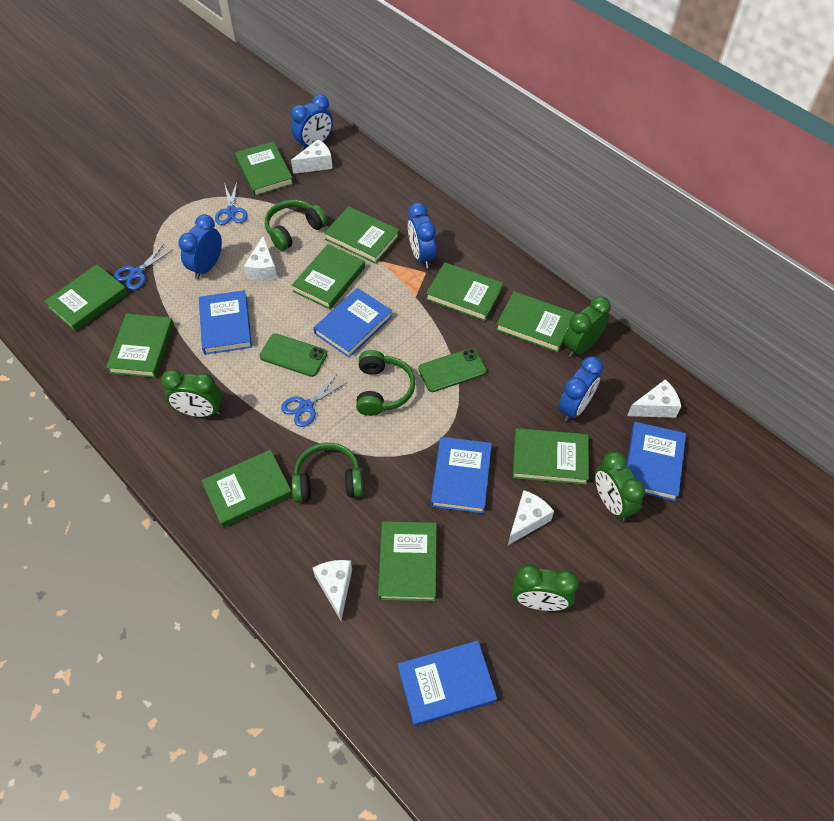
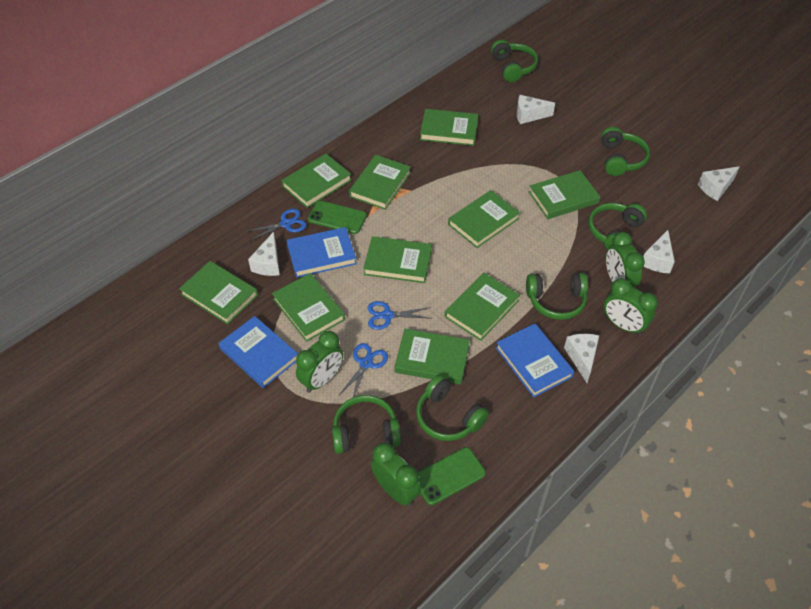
blue book: 5 -> 3
blue clock: 4 -> 0
green headphones: 3 -> 6

